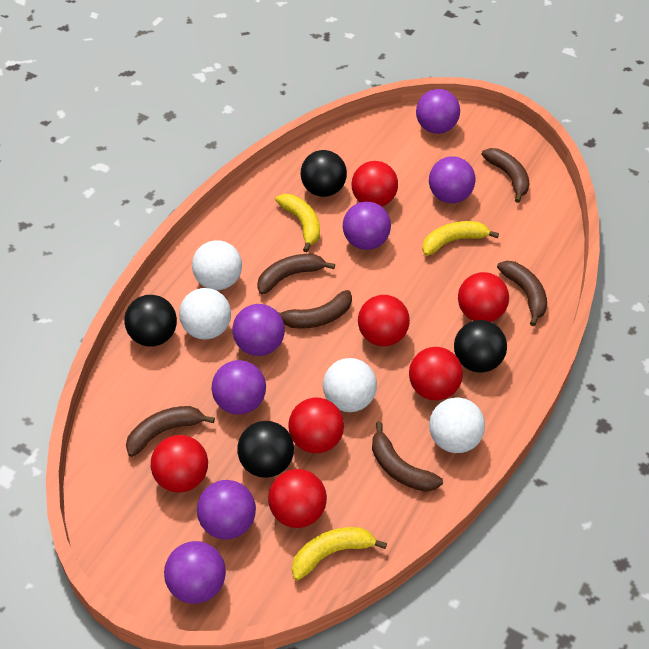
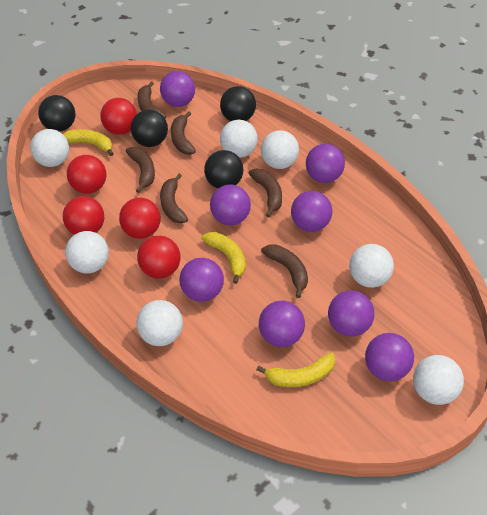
purple ball: 7 -> 8
red ball: 7 -> 5
white ball: 4 -> 7

